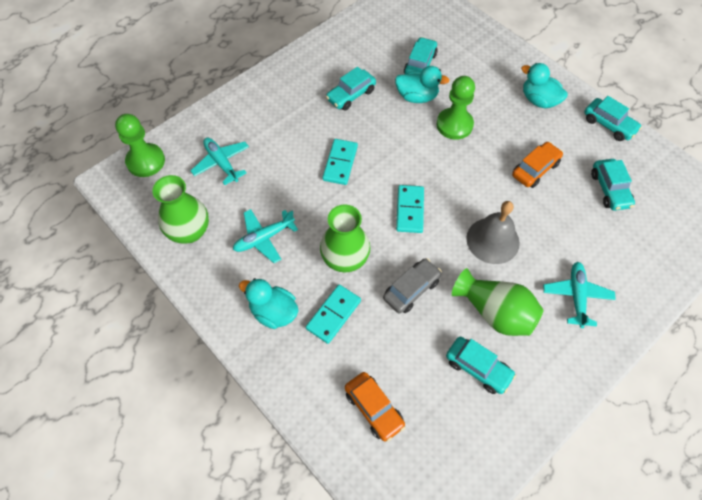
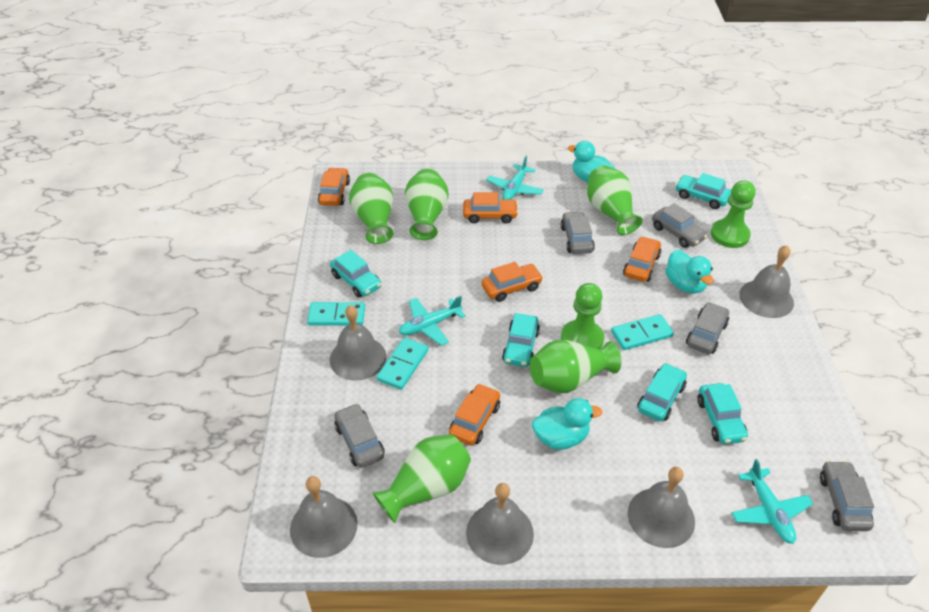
green vase: 3 -> 5
grey bell: 1 -> 5
grey car: 1 -> 5
orange car: 2 -> 5

